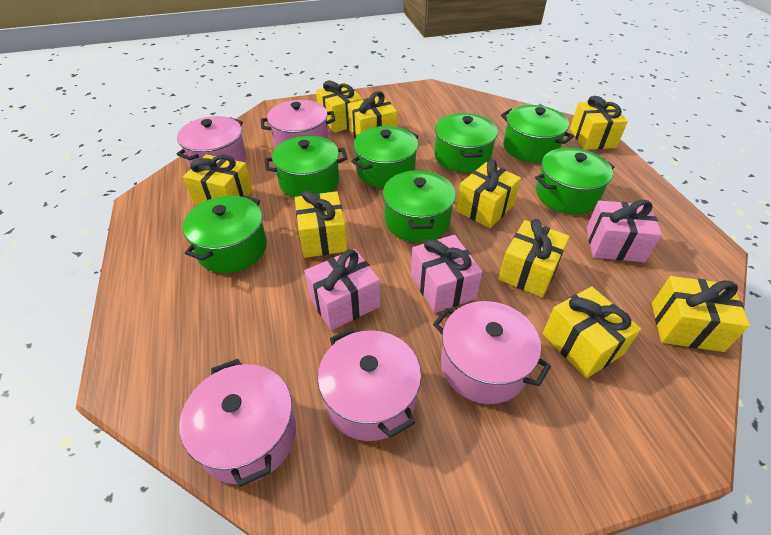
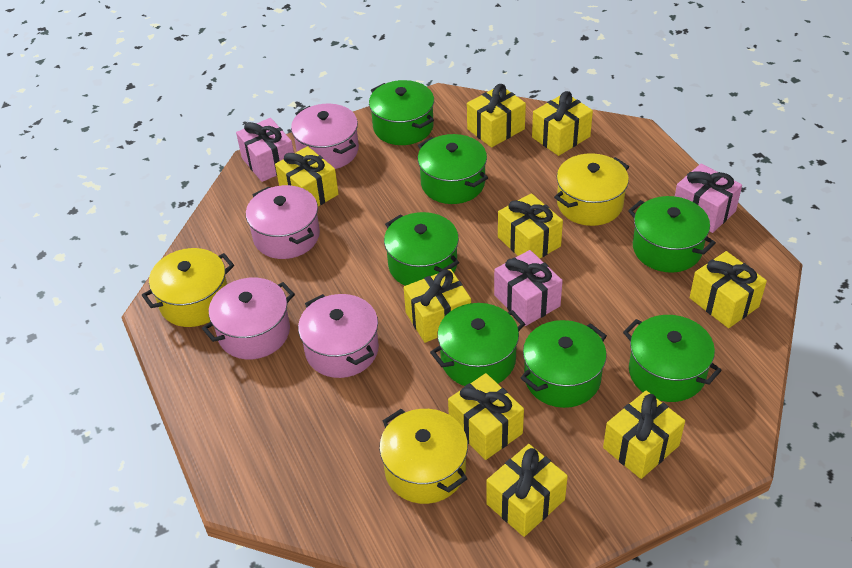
pink pot: 5 -> 4
yellow pot: 0 -> 3

